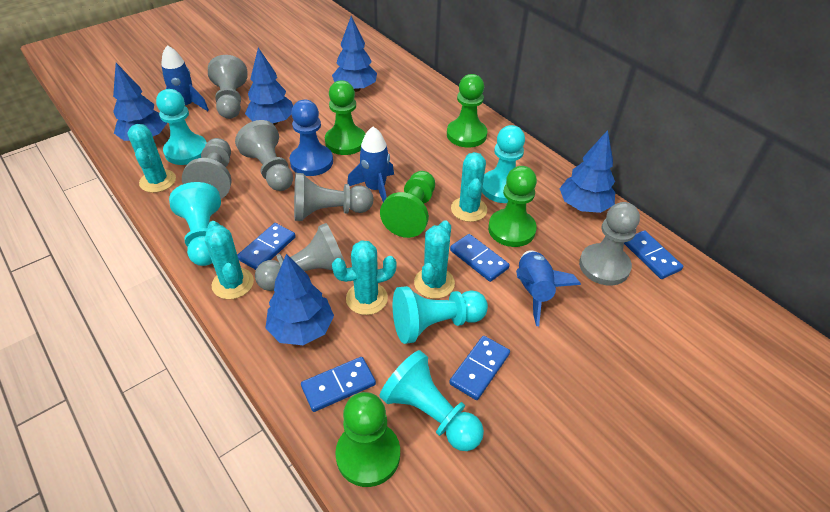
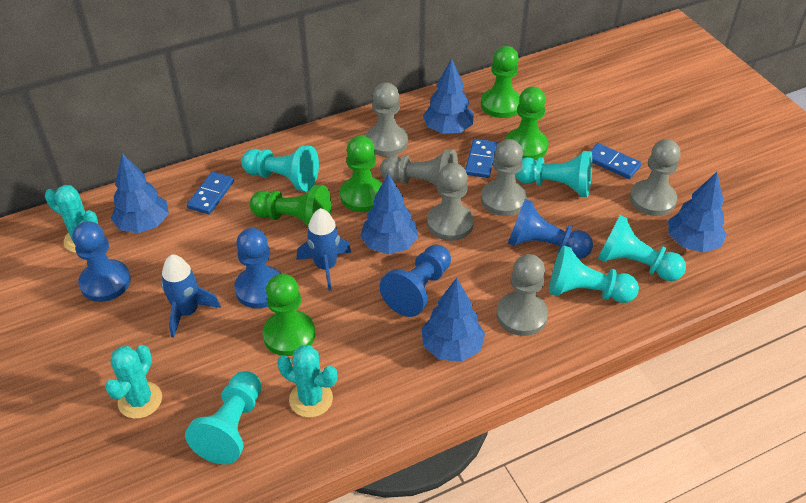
blue domino: 5 -> 3
blue pawn: 1 -> 4
blue rocket: 3 -> 2
turquoise cactus: 5 -> 3

